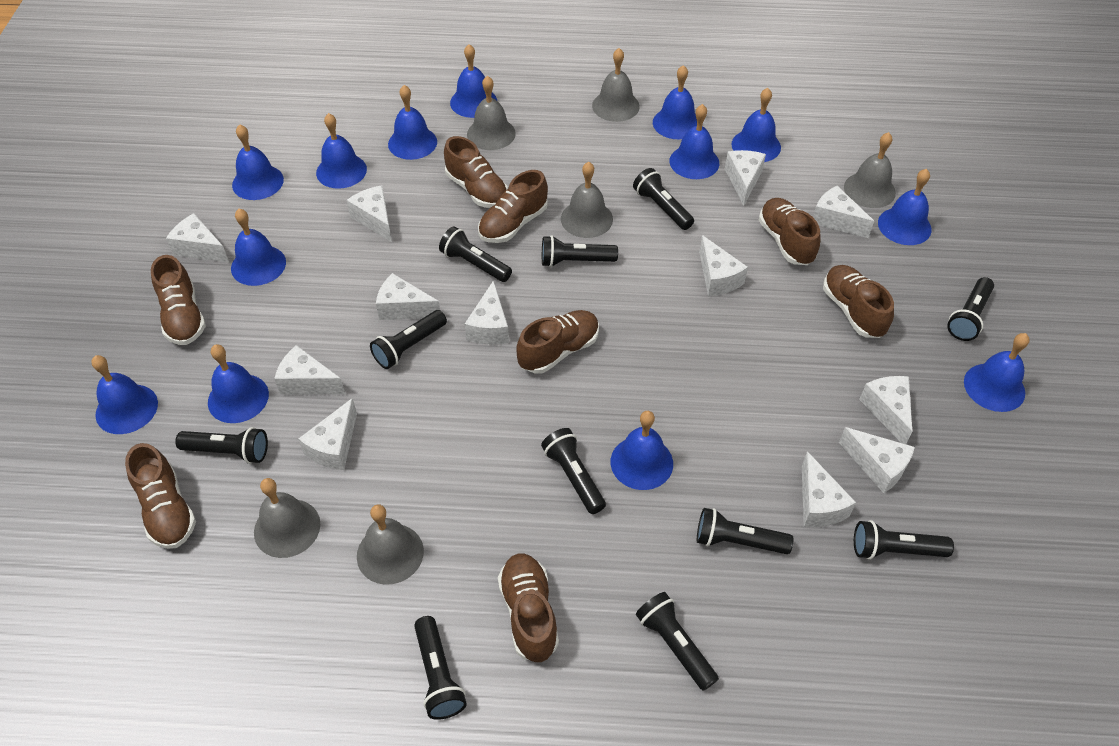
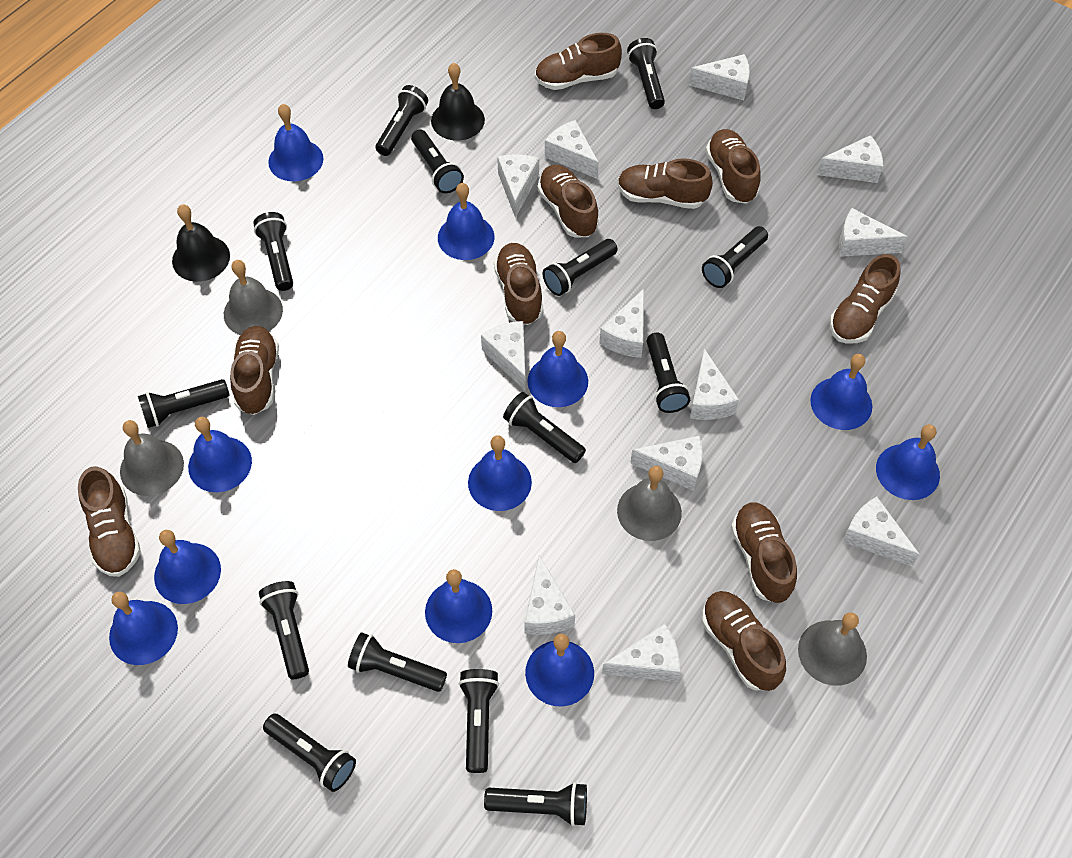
black bell: 0 -> 2
black flashlight: 11 -> 14
blue bell: 13 -> 11
brown shoe: 8 -> 10
grey bell: 6 -> 4

